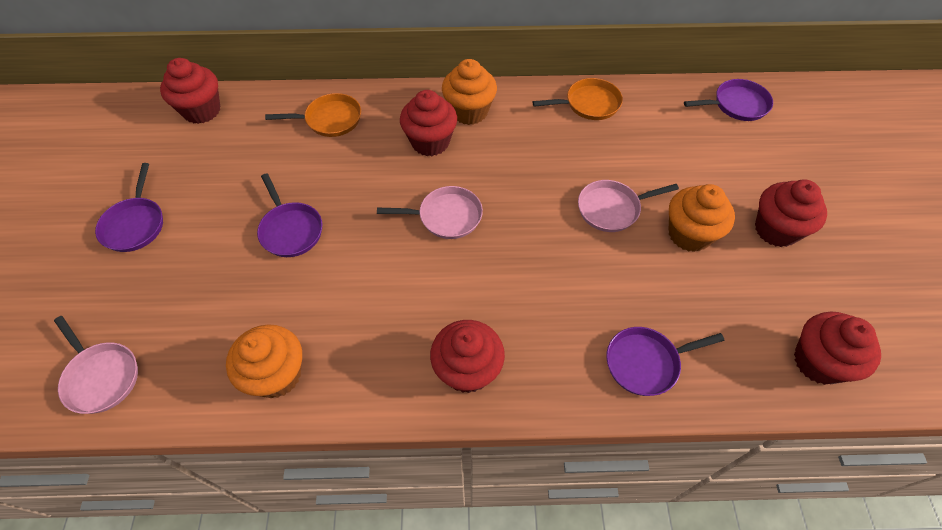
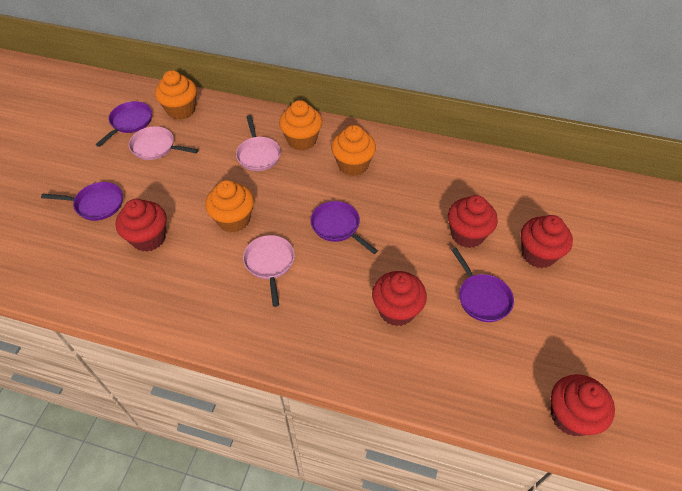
orange cupcake: 3 -> 4
orange pan: 2 -> 0

